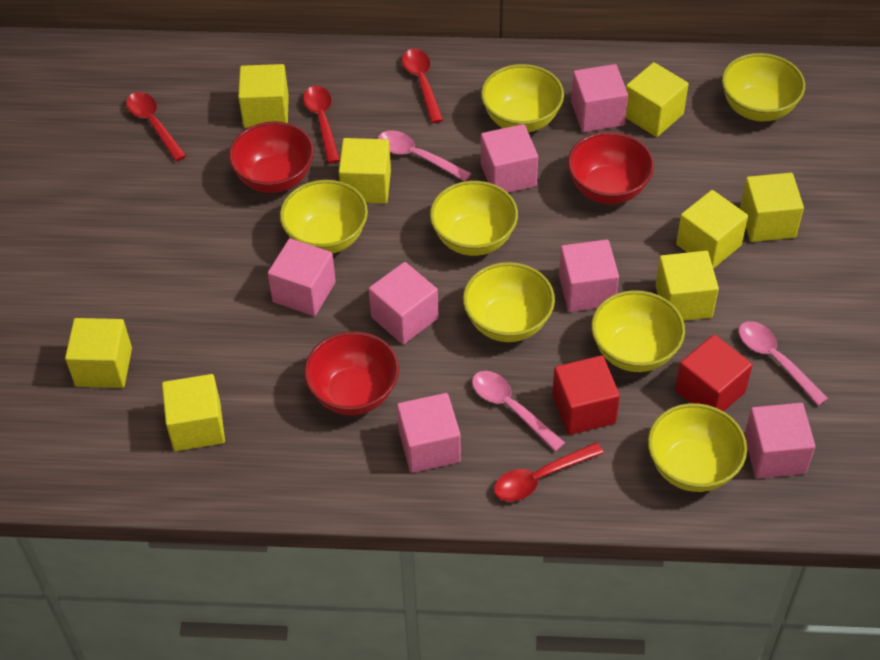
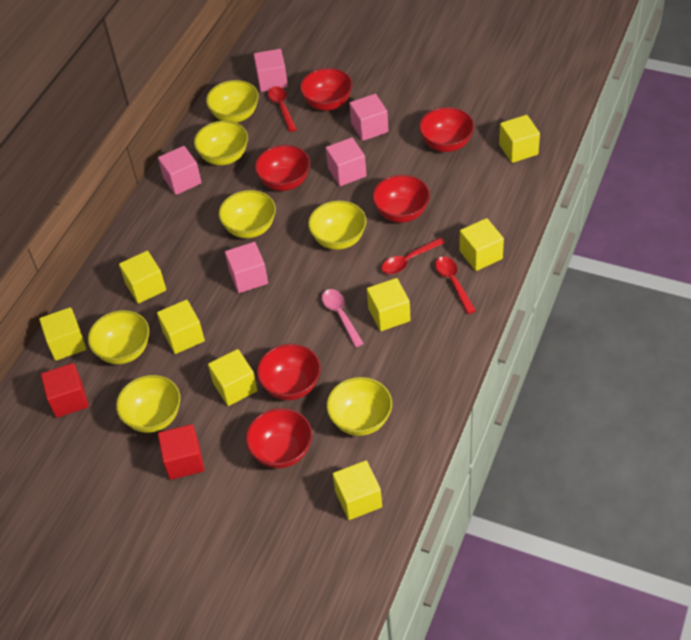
pink cube: 7 -> 5
pink spoon: 3 -> 1
red bowl: 3 -> 6
red spoon: 4 -> 3

